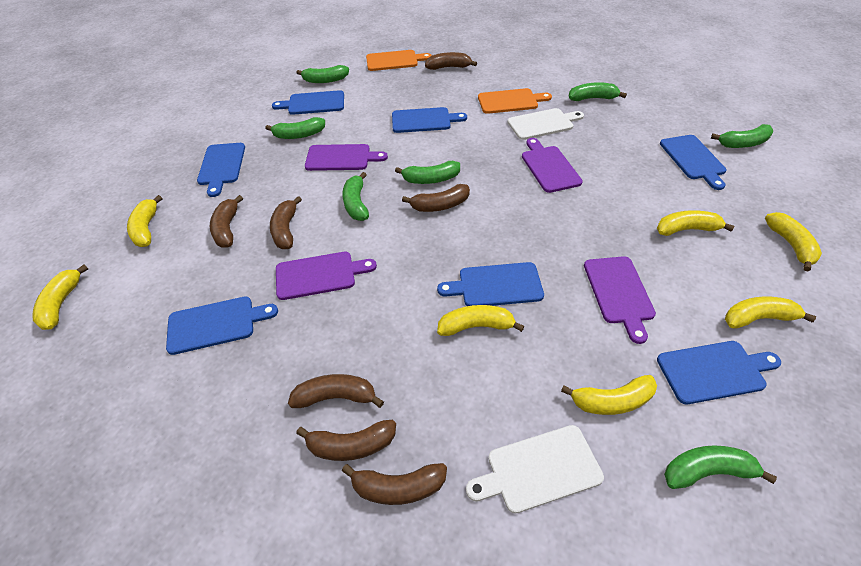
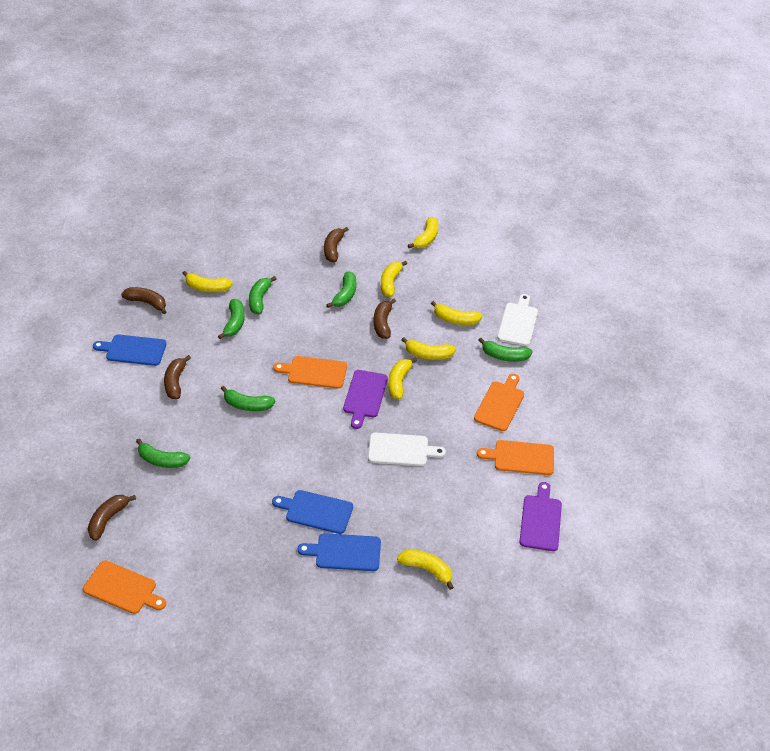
blue cutting board: 7 -> 3
brown banana: 7 -> 5
green banana: 7 -> 6
orange cutting board: 2 -> 4
purple cutting board: 4 -> 2

